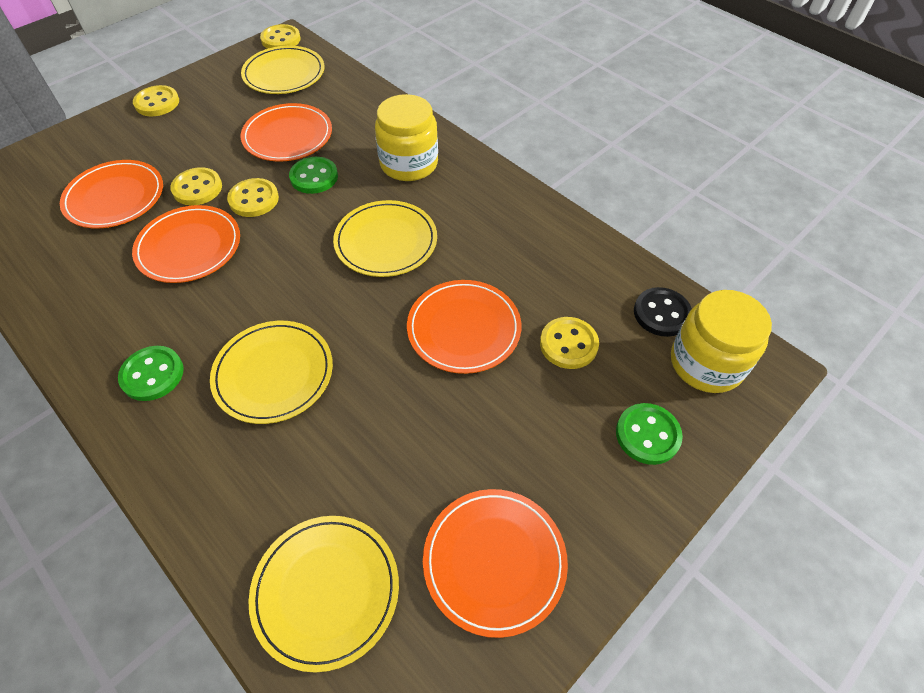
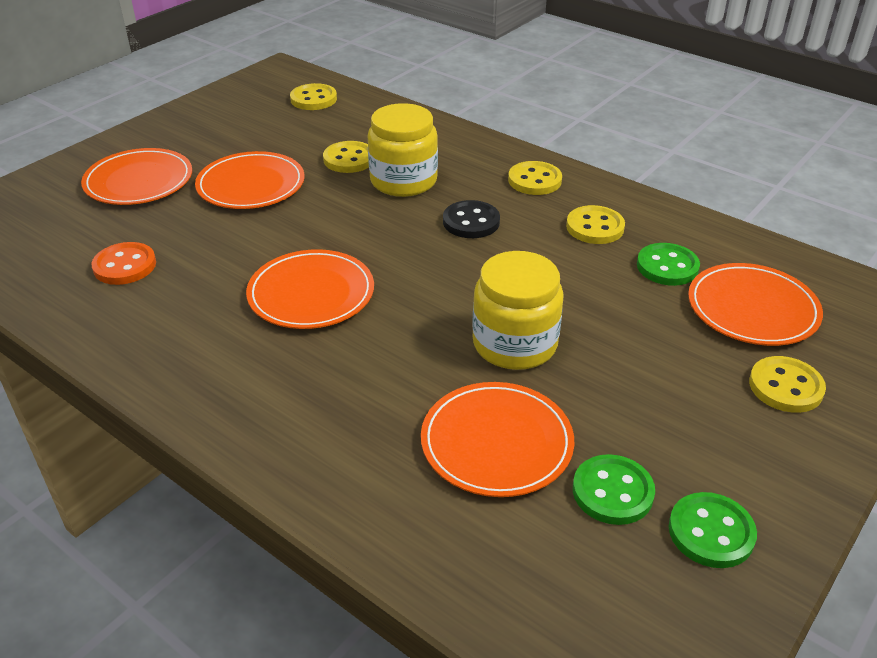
orange button: 0 -> 1
yellow plate: 4 -> 0

